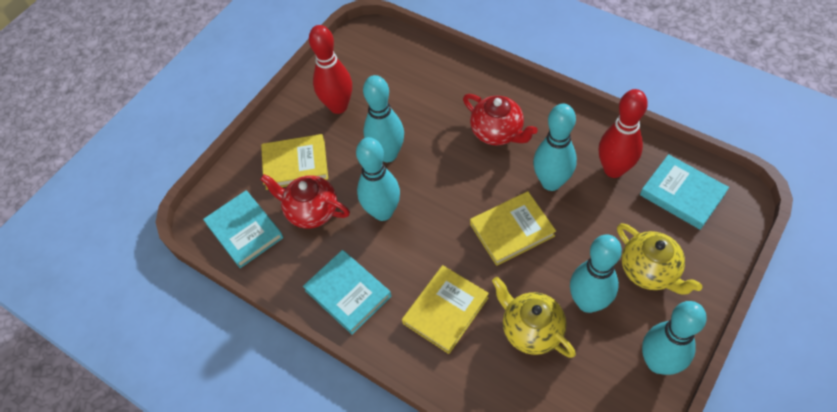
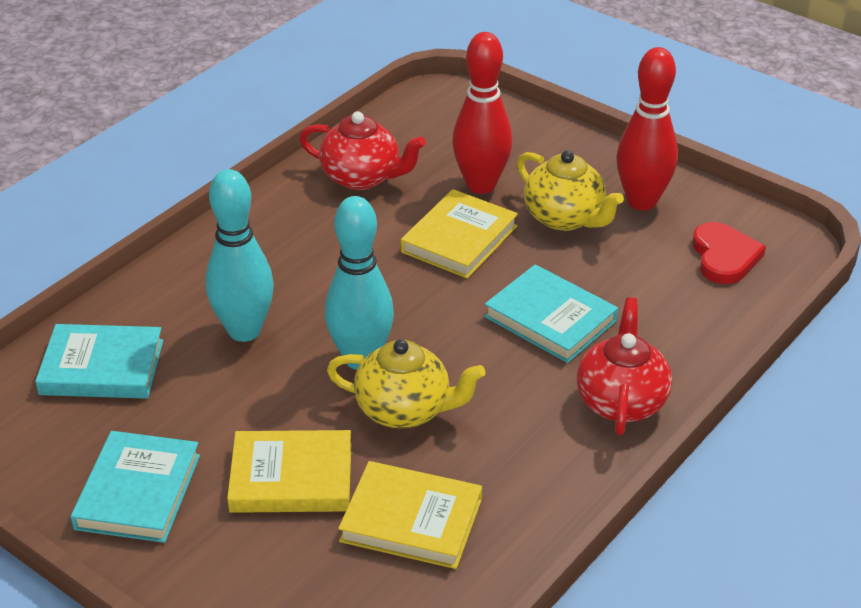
red heart: 0 -> 1
turquoise bowling pin: 5 -> 2

